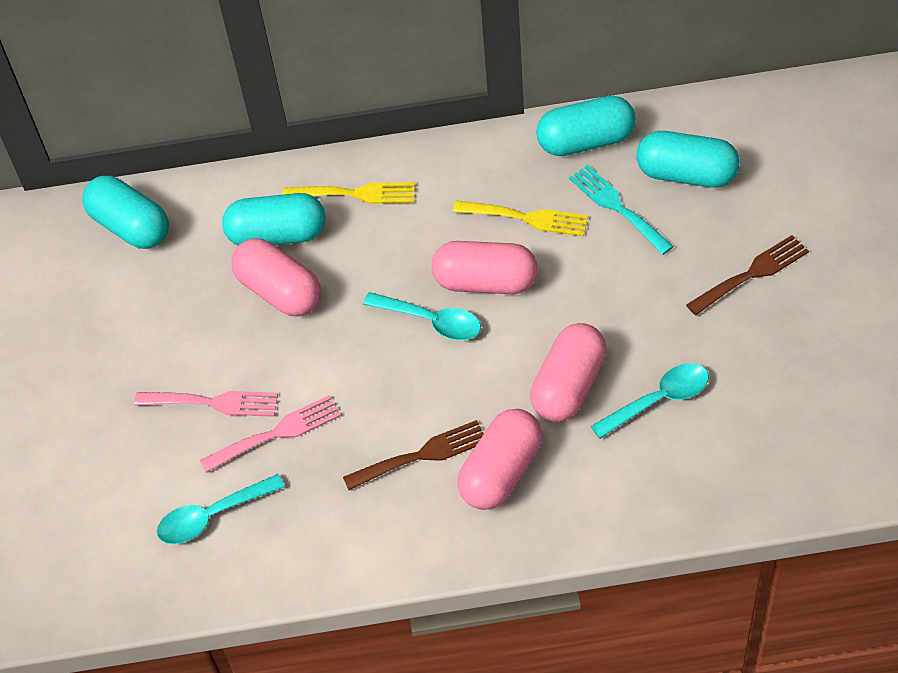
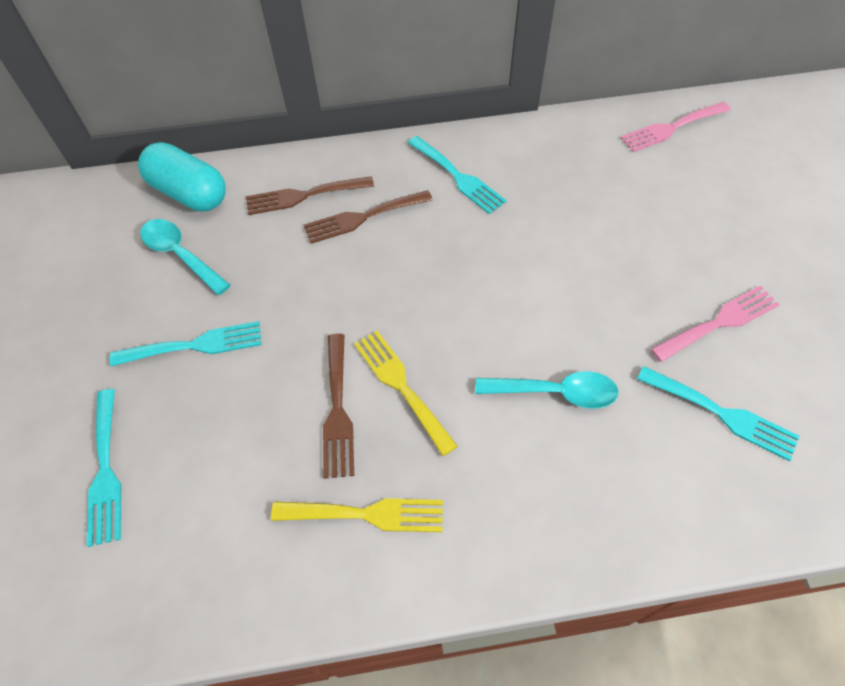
brown fork: 2 -> 3
pink capsule: 4 -> 0
turquoise capsule: 4 -> 1
turquoise fork: 1 -> 4
turquoise spoon: 3 -> 2

